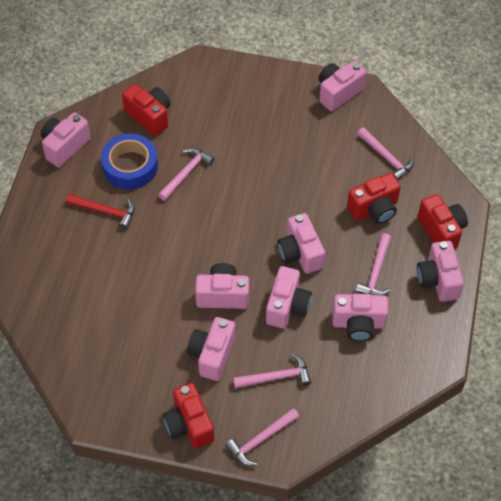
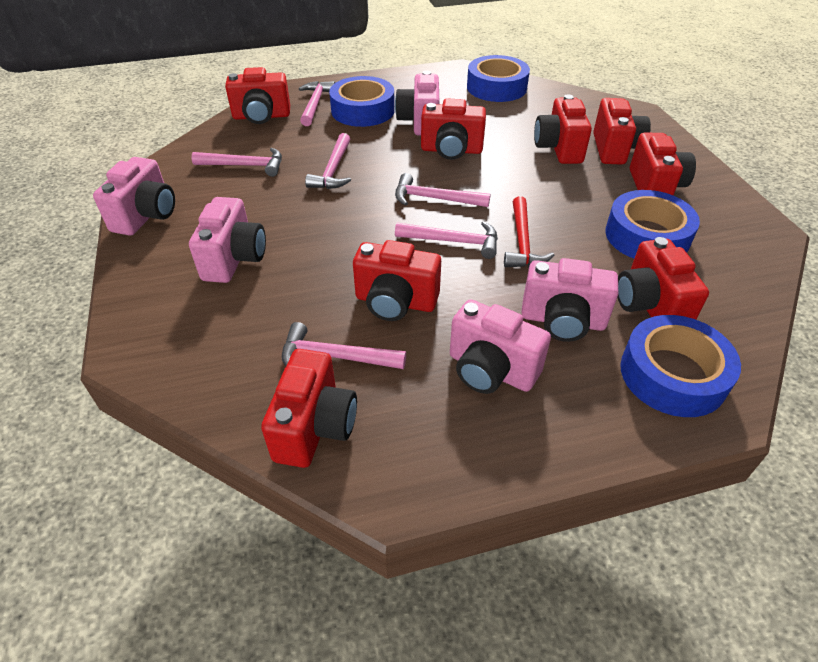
blue tape: 1 -> 4
pink camera: 8 -> 5
pink hammer: 5 -> 6
red camera: 4 -> 8

